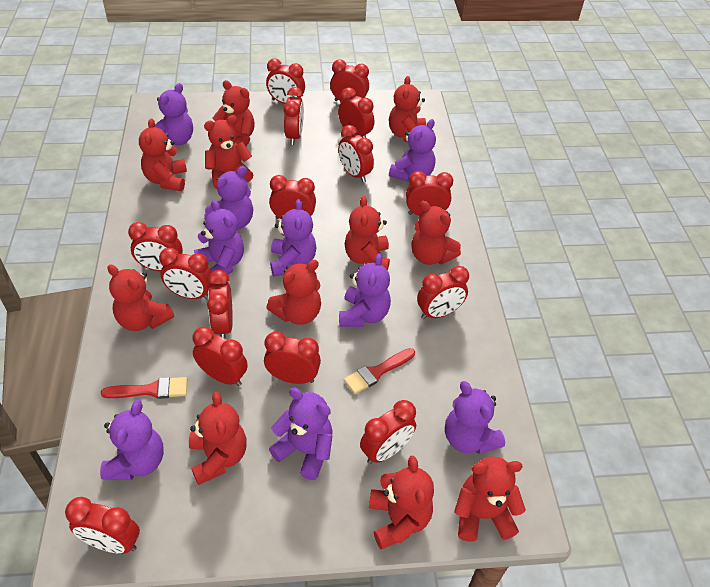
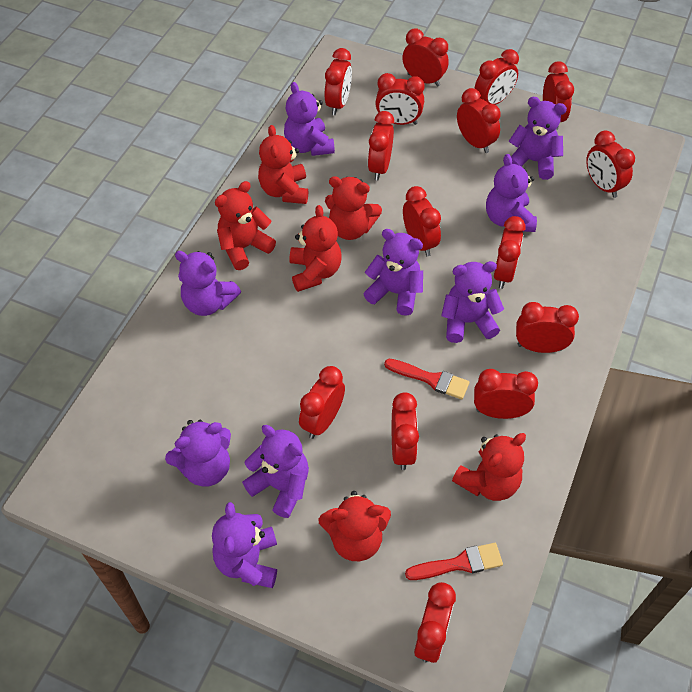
red teddy bear: 11 -> 6

